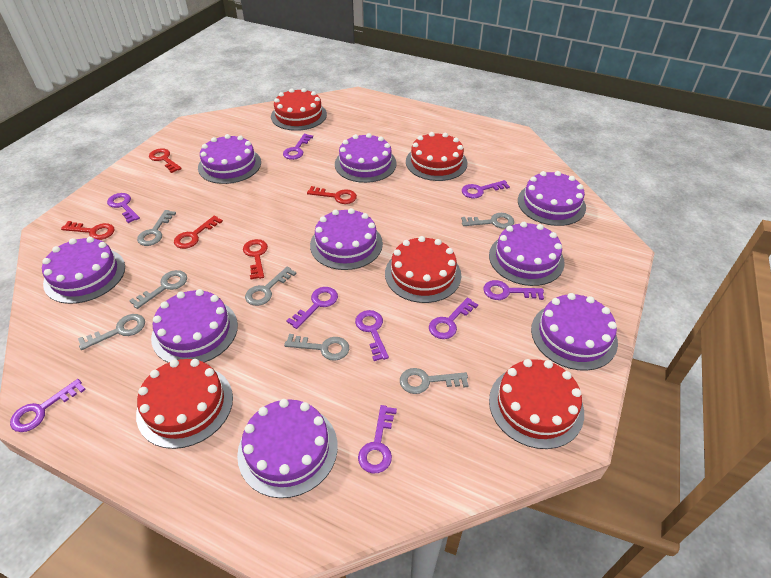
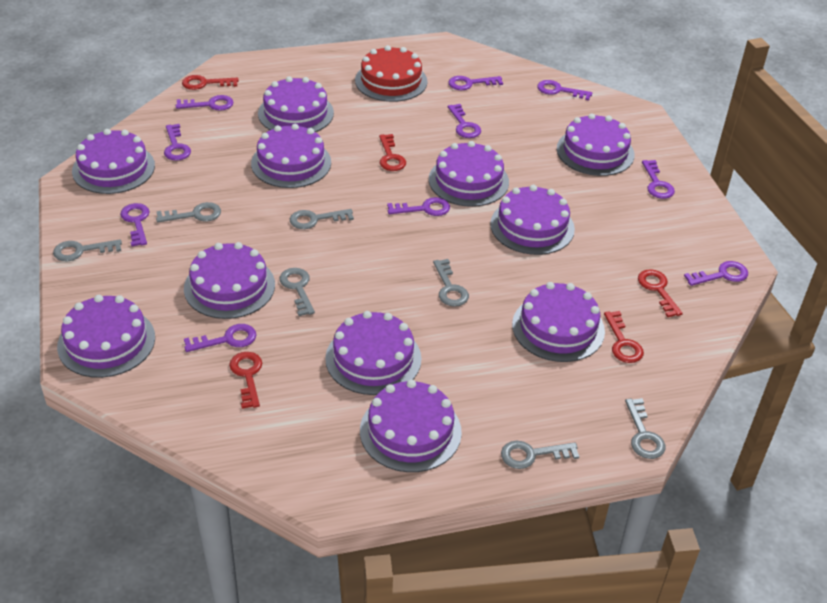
purple cake: 9 -> 11
purple key: 9 -> 10
red cake: 5 -> 1

